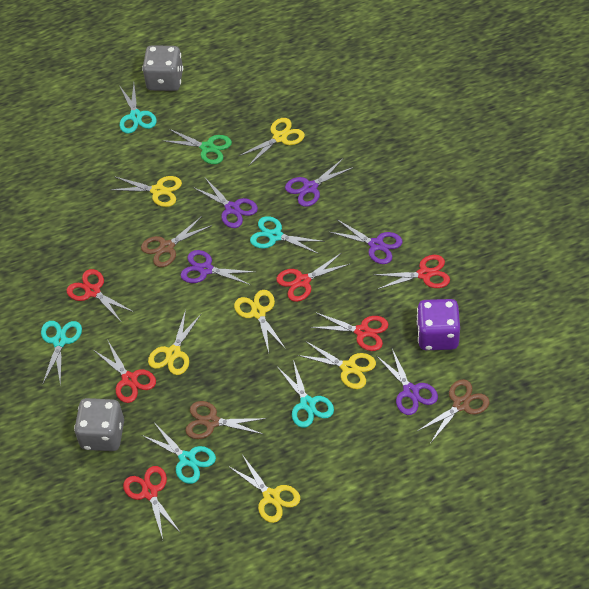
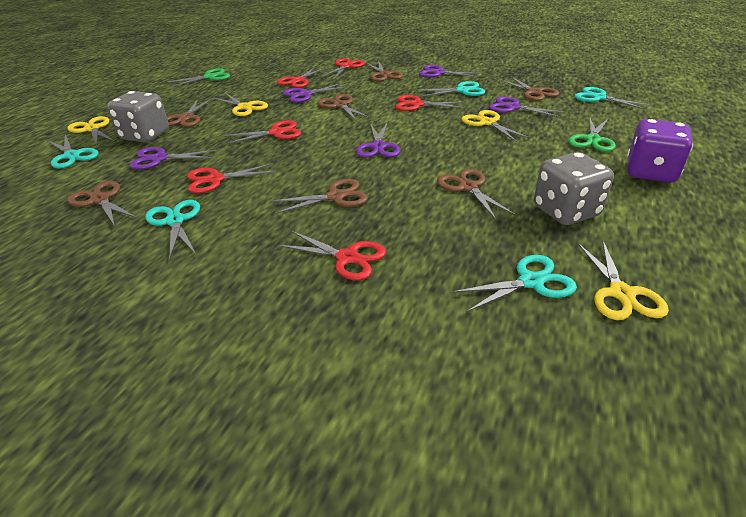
brown scissors: 3 -> 7
green scissors: 1 -> 2
yellow scissors: 6 -> 4

